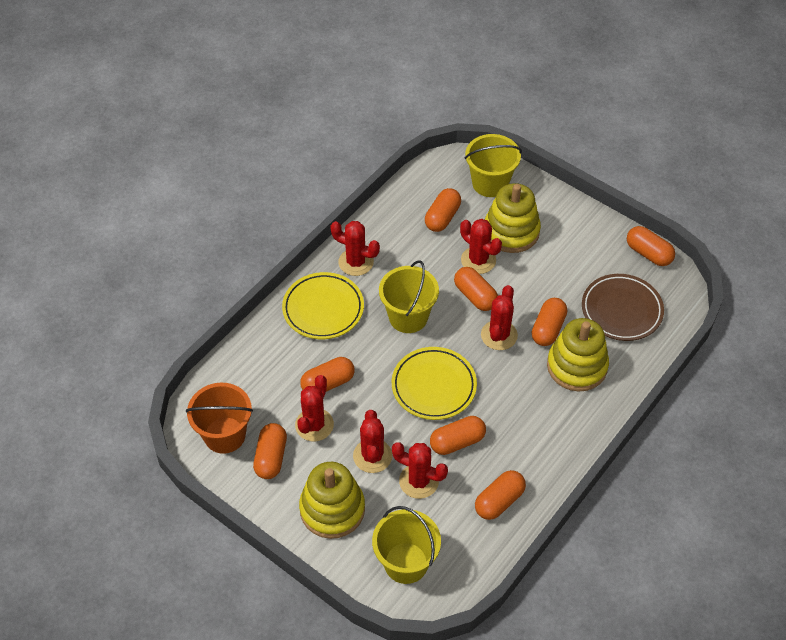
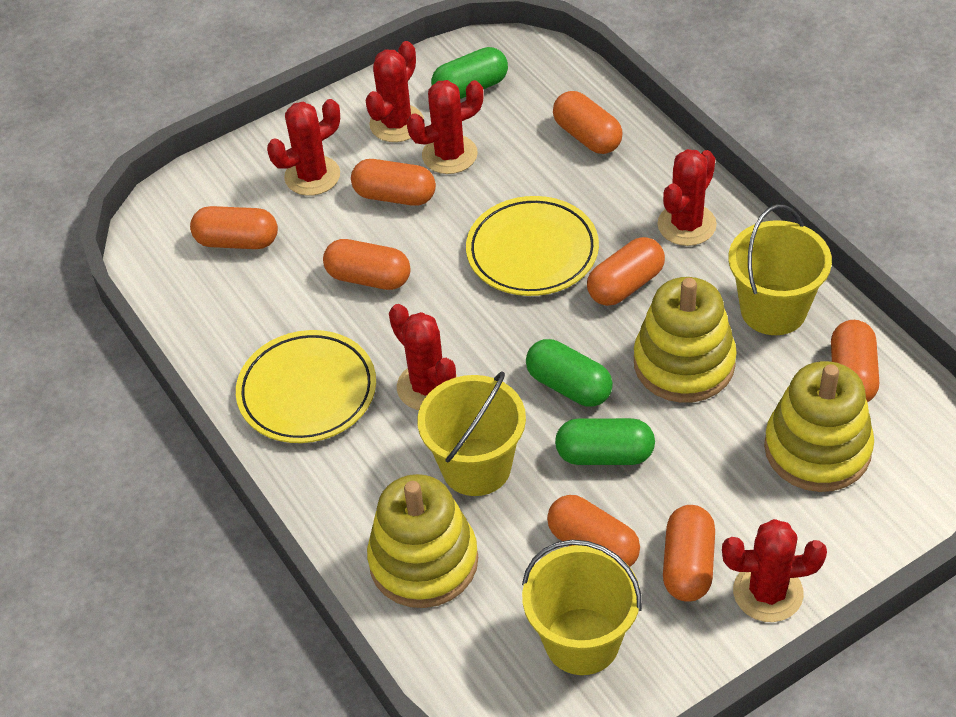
brown plate: 1 -> 0
green capsule: 0 -> 3
orange bucket: 1 -> 0

